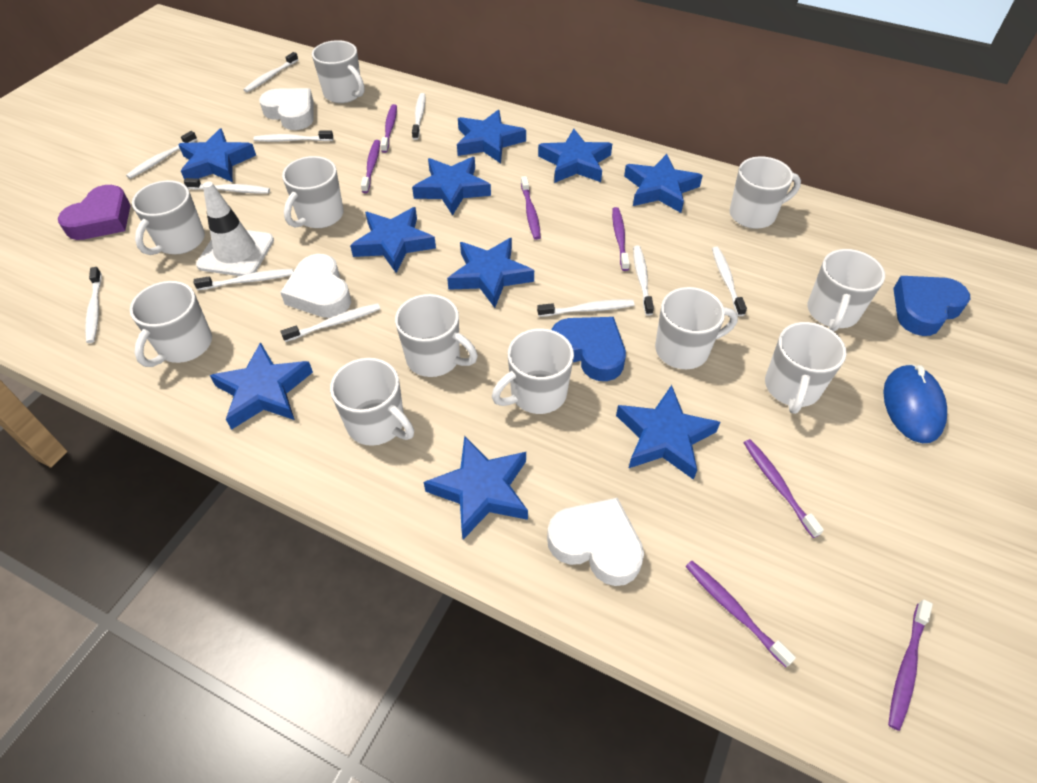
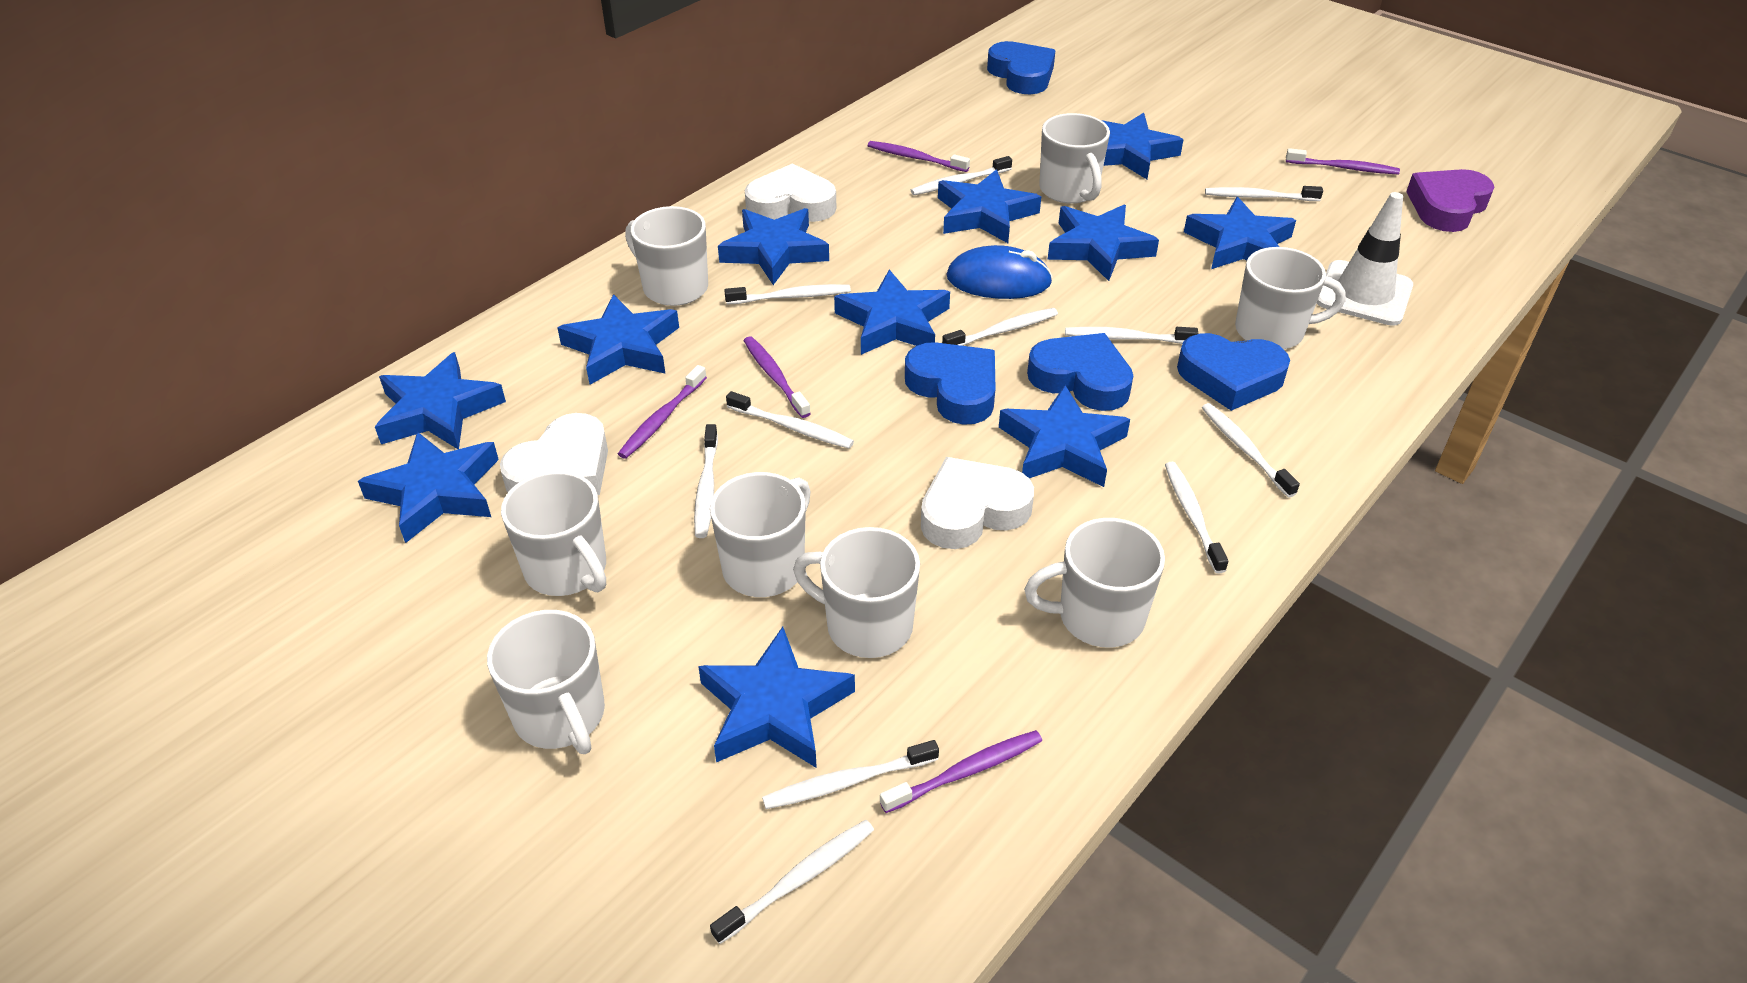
blue heart: 2 -> 4
blue star: 10 -> 11
purple toothbrush: 7 -> 5
white mug: 11 -> 8

